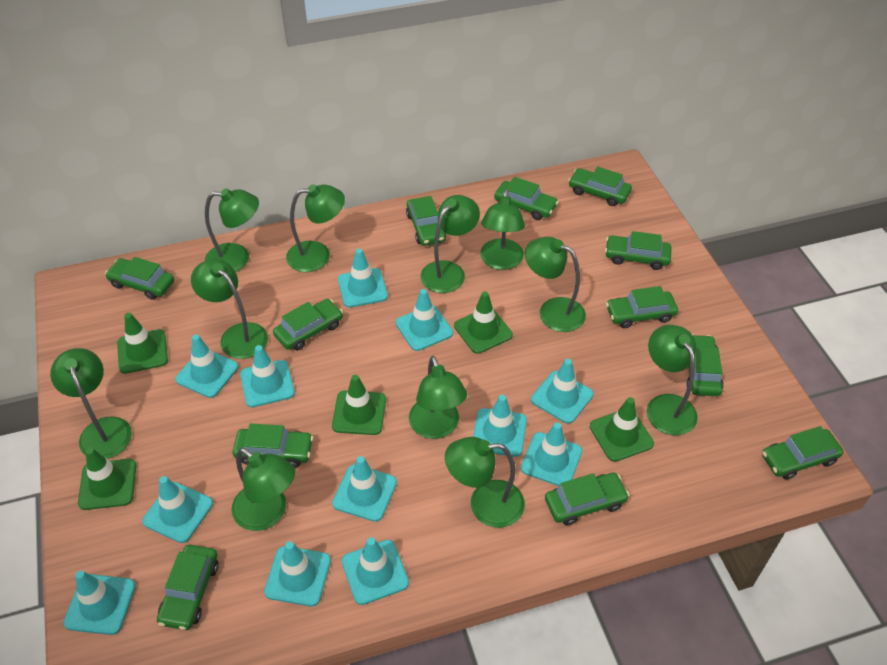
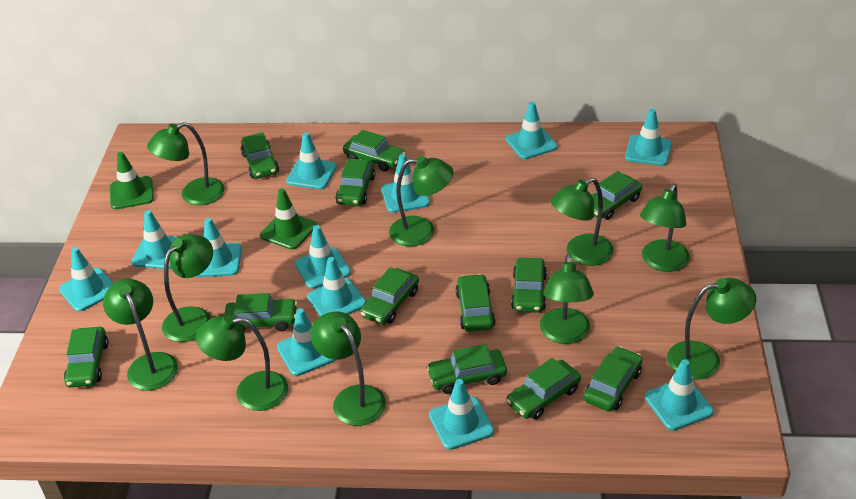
green lamp: 11 -> 10
green traffic cone: 5 -> 2

